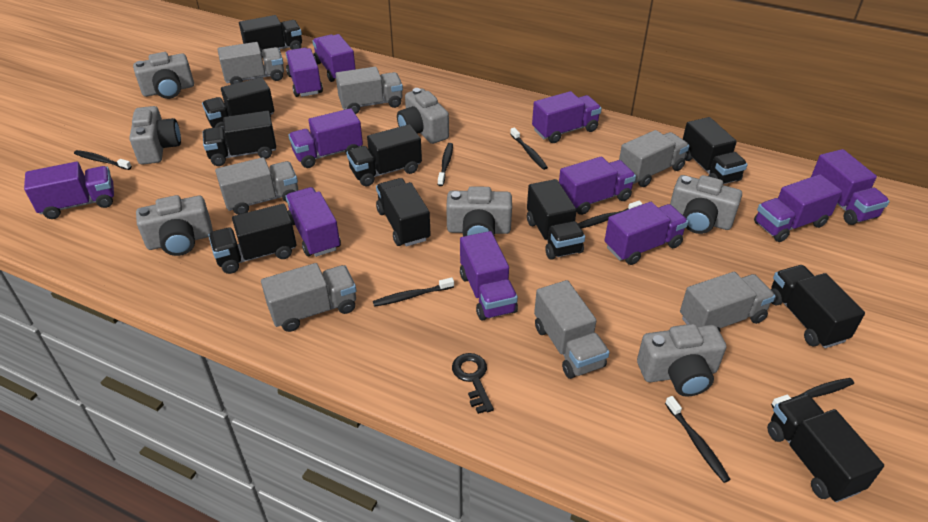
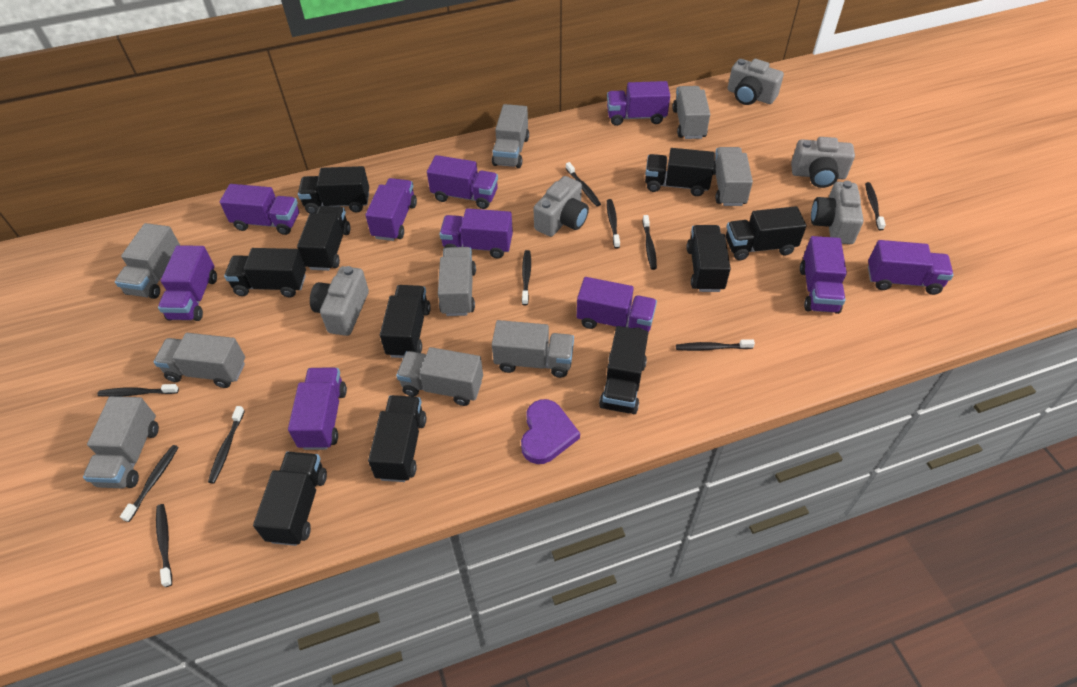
black key: 1 -> 0
black toothbrush: 7 -> 10
grey camera: 7 -> 5
grey truck: 7 -> 9
purple heart: 0 -> 1
purple truck: 11 -> 10

